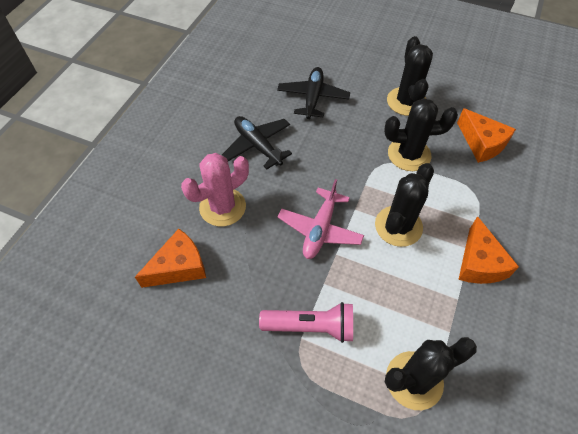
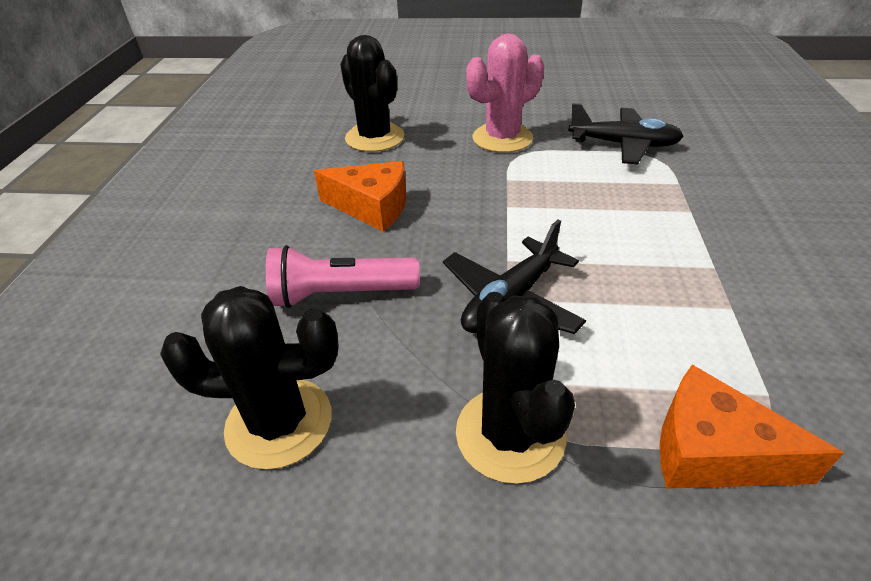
black cactus: 4 -> 3
orange cheese: 3 -> 2
pink plane: 1 -> 0

